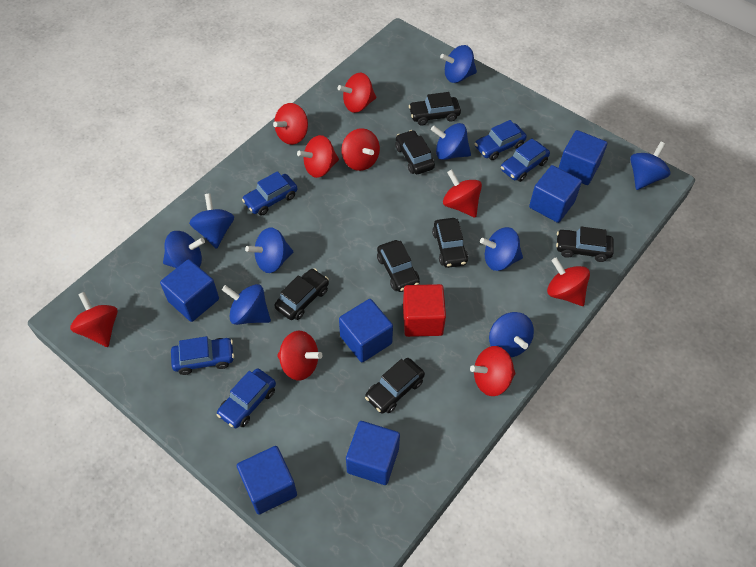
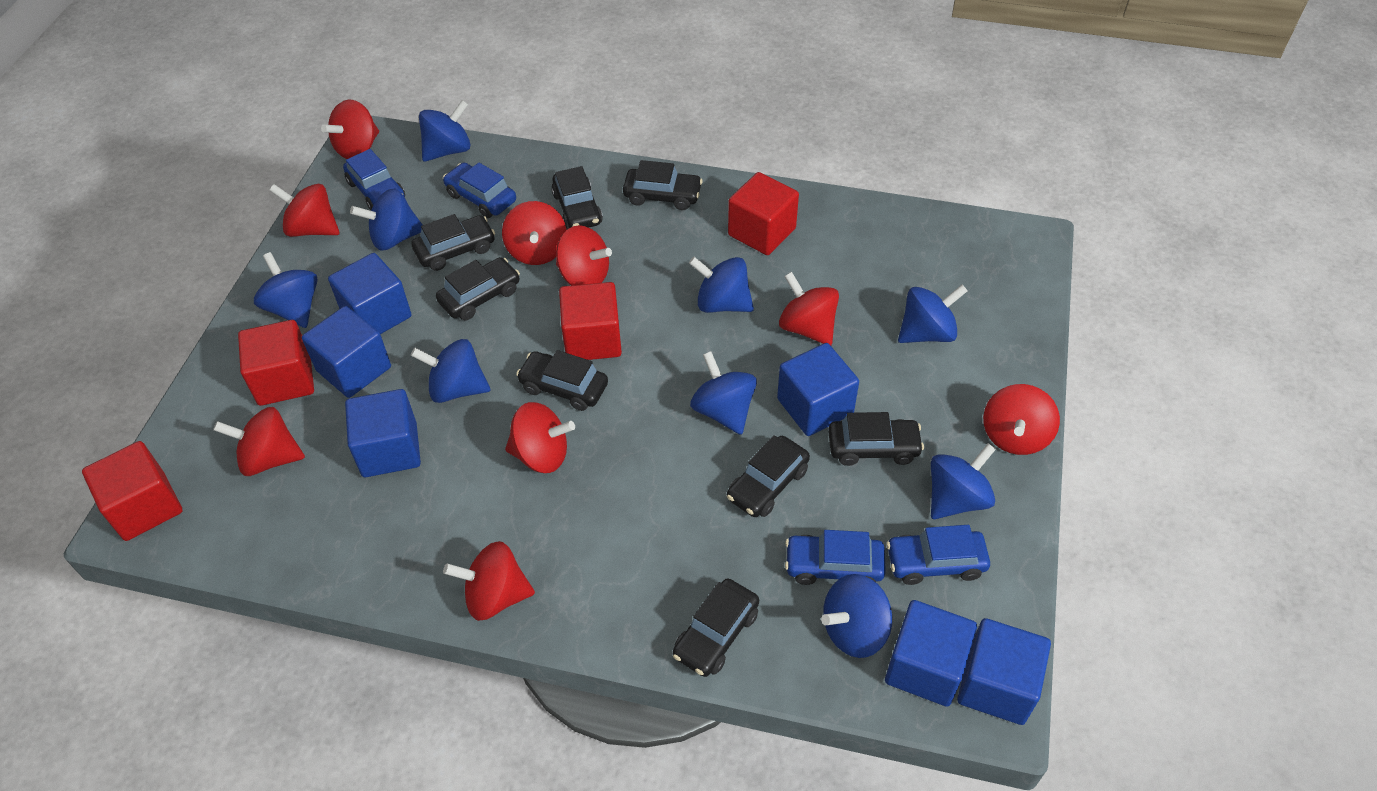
black car: 7 -> 8
blue car: 5 -> 4
red cube: 1 -> 4

